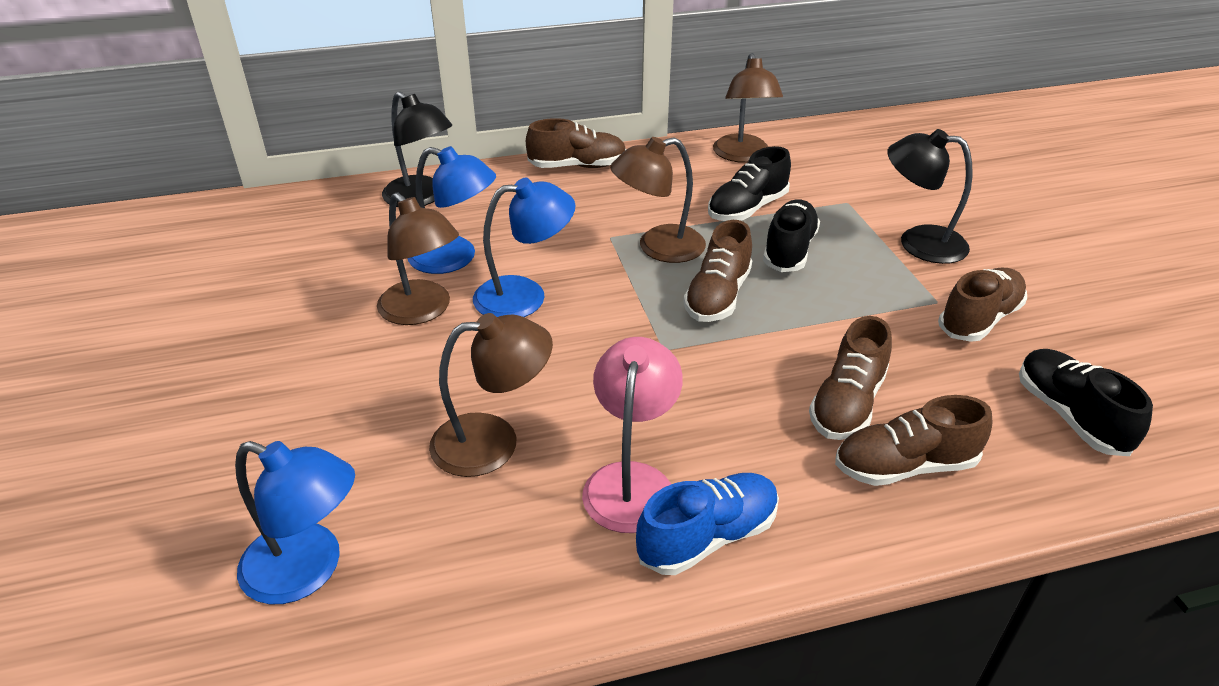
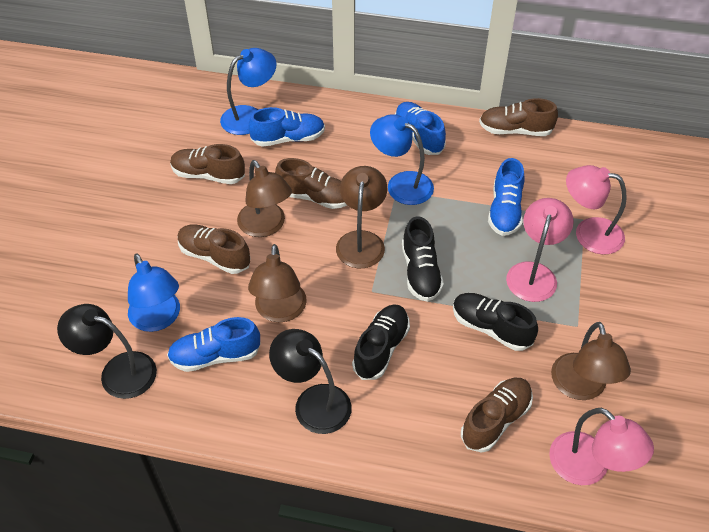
blue shoe: 1 -> 4
pink lamp: 1 -> 3

